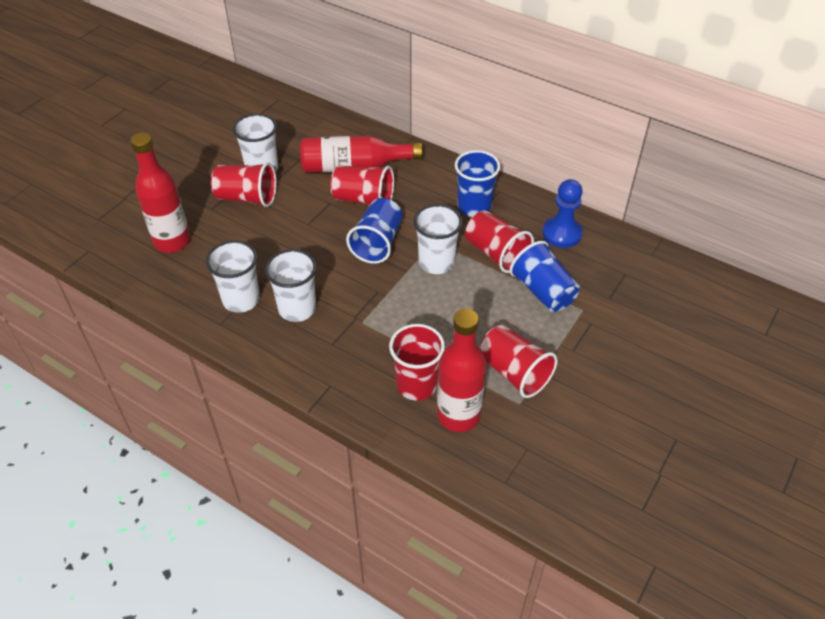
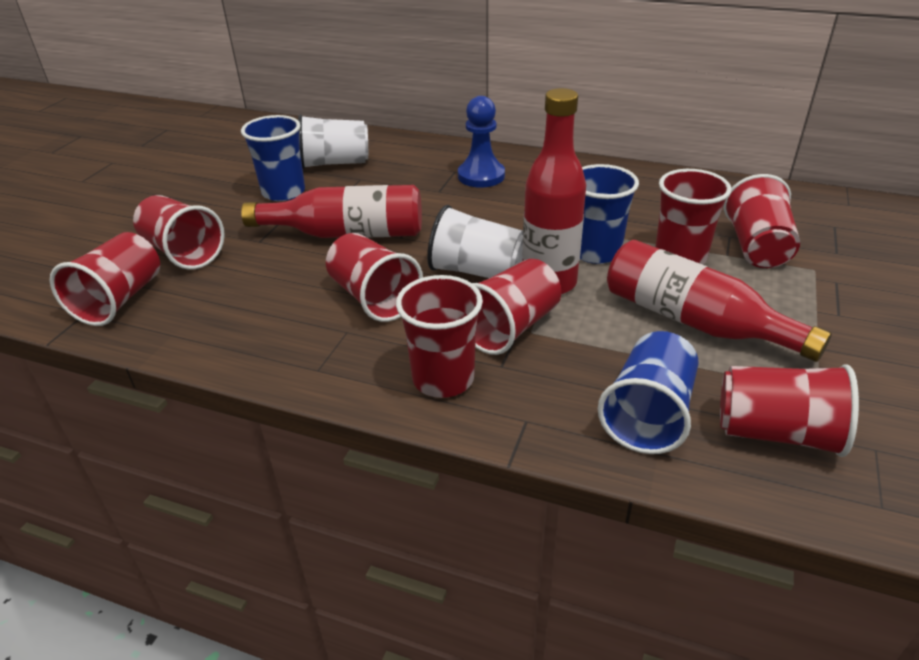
red cup: 5 -> 8
white cup: 4 -> 2

